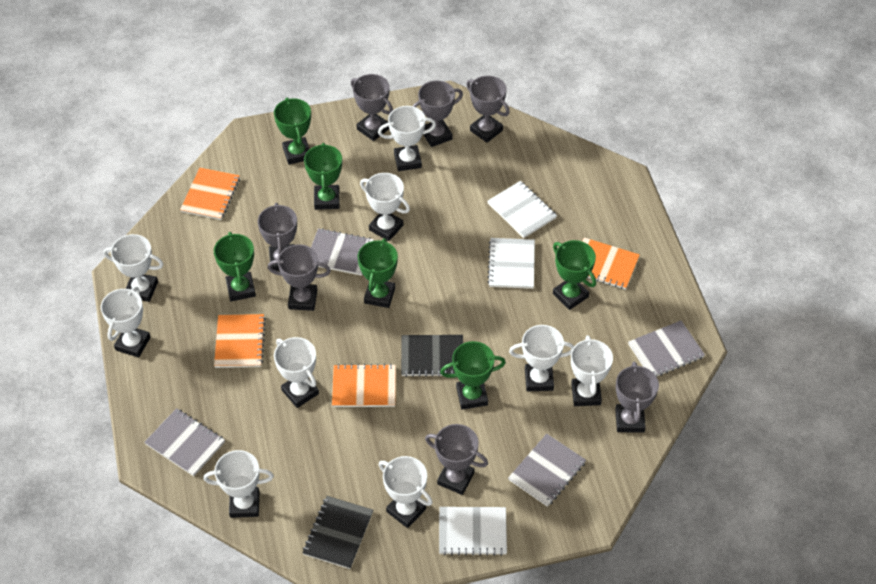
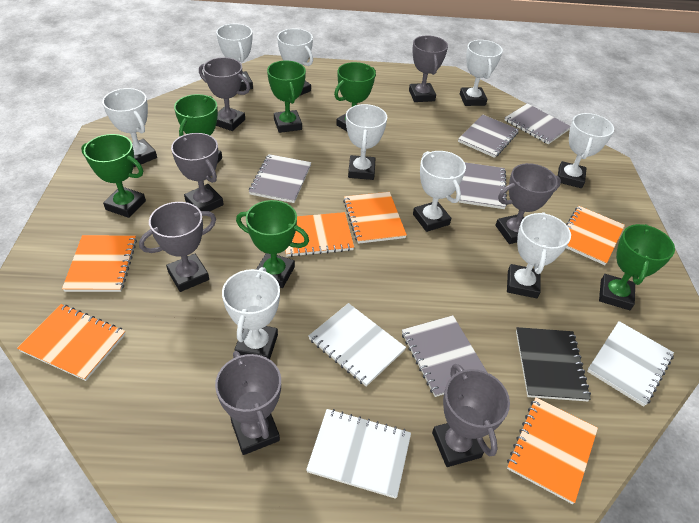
black notebook: 2 -> 1
grey notebook: 4 -> 5
orange notebook: 4 -> 6

